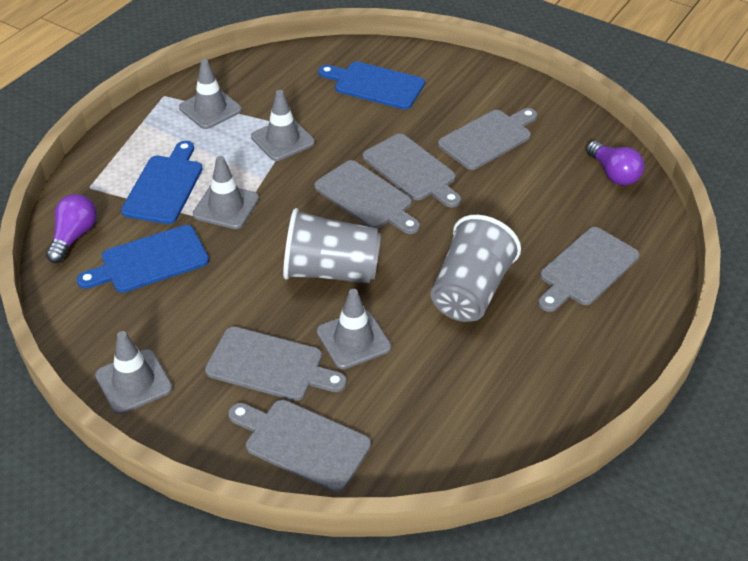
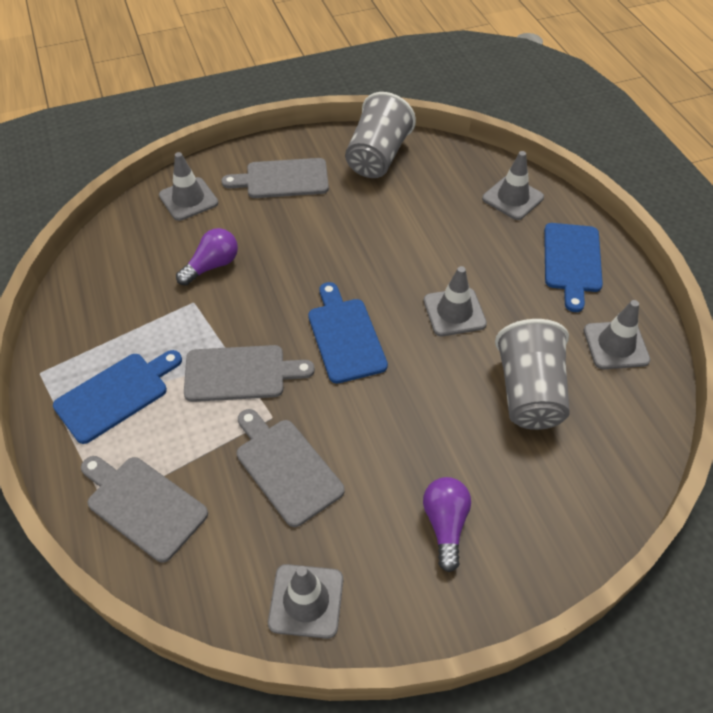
grey cutting board: 6 -> 4

